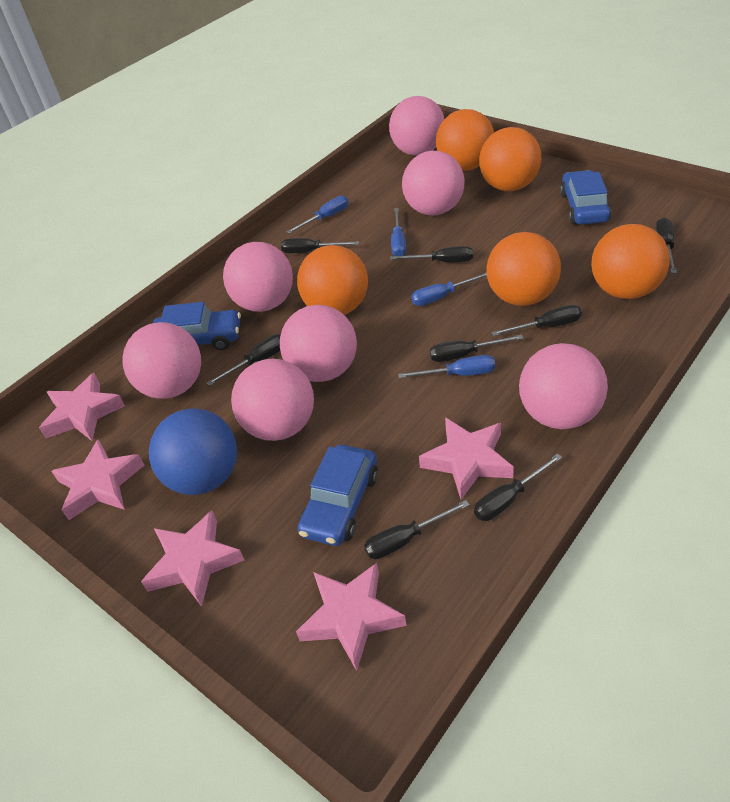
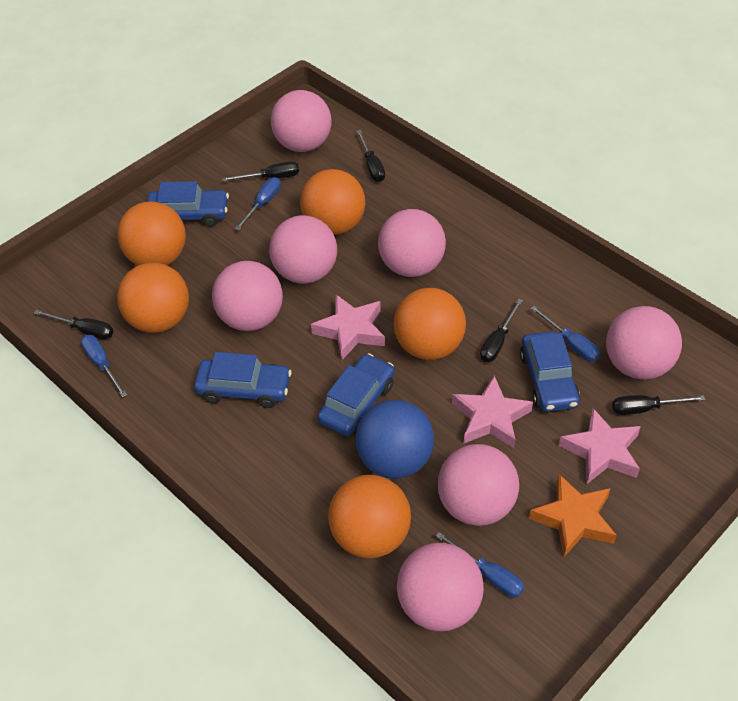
black screwdriver: 8 -> 5
blue car: 3 -> 4
orange star: 0 -> 1
pink star: 5 -> 3

